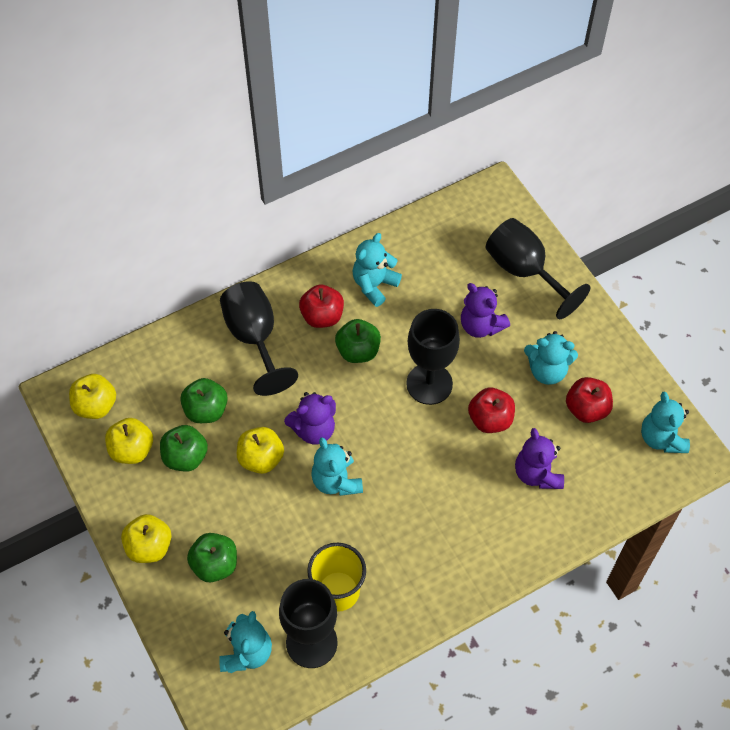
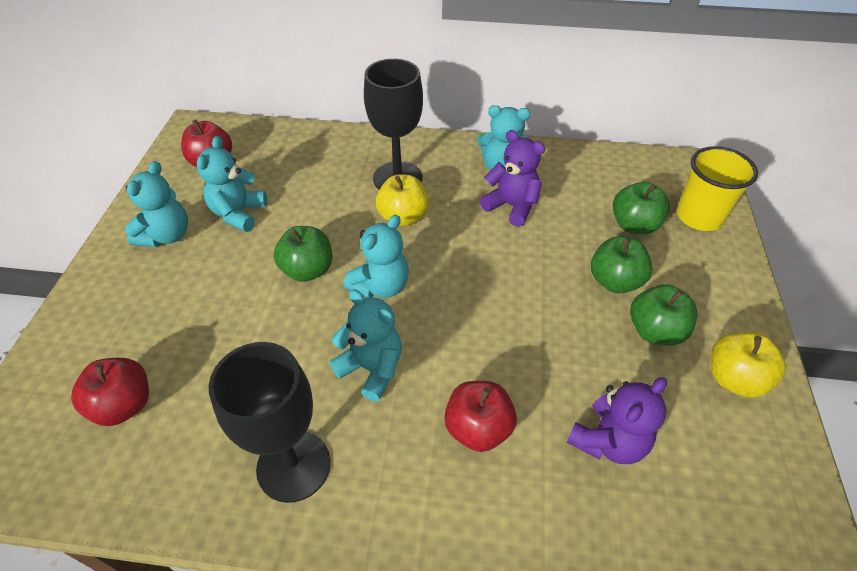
black goblet: 4 -> 2
purple teddy bear: 3 -> 2
yellow apple: 4 -> 2

